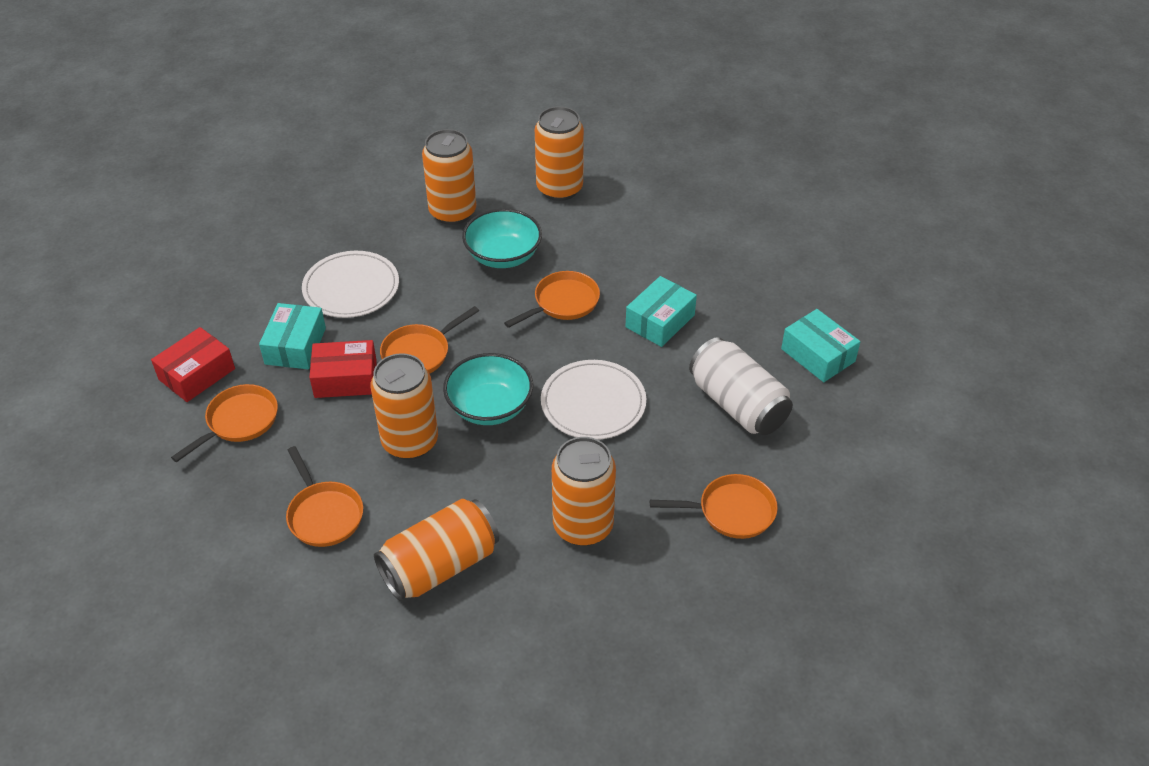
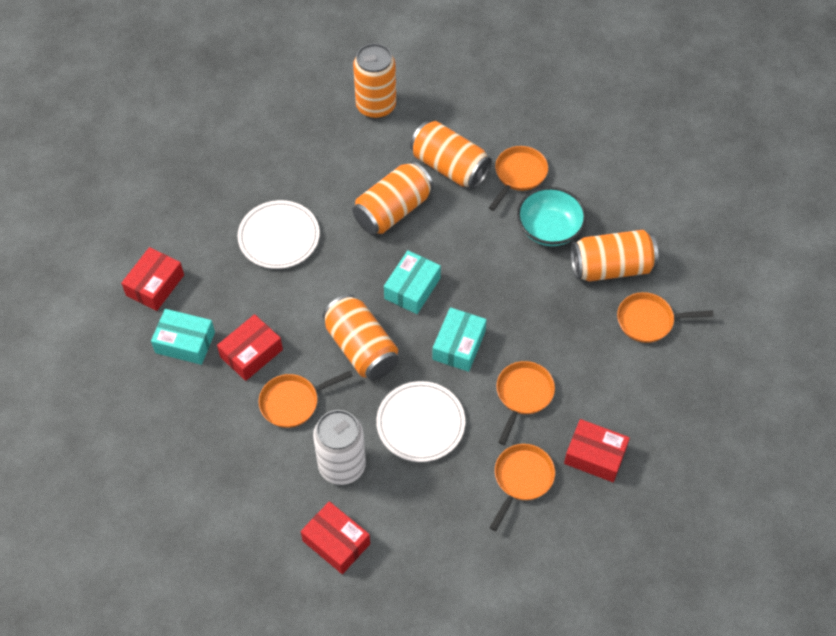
red box: 2 -> 4
turquoise bowl: 2 -> 1

